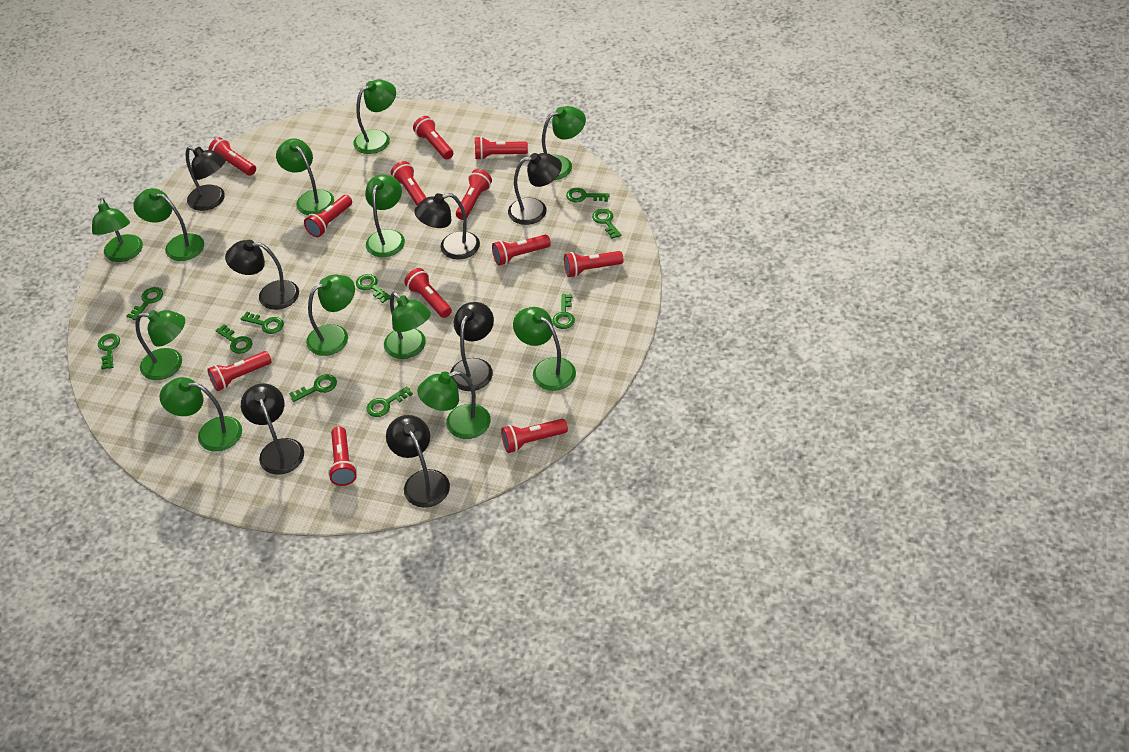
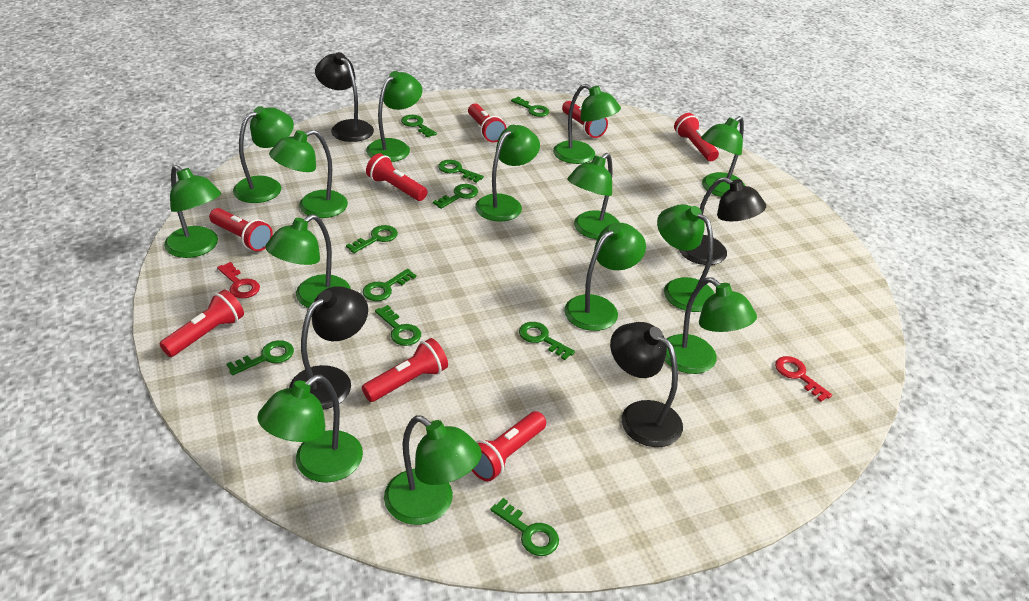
black lamp: 7 -> 4
green lamp: 12 -> 14
red flashlight: 12 -> 8
red key: 0 -> 2

